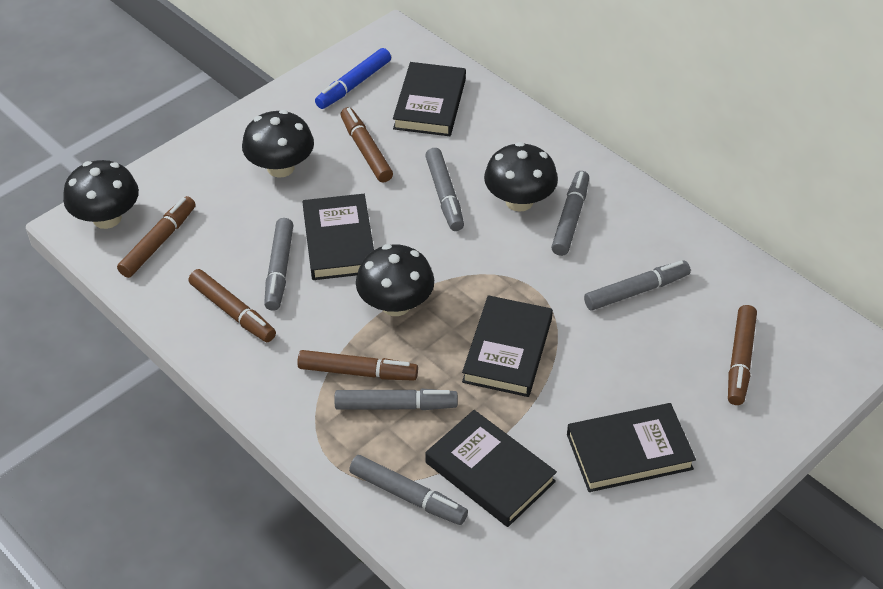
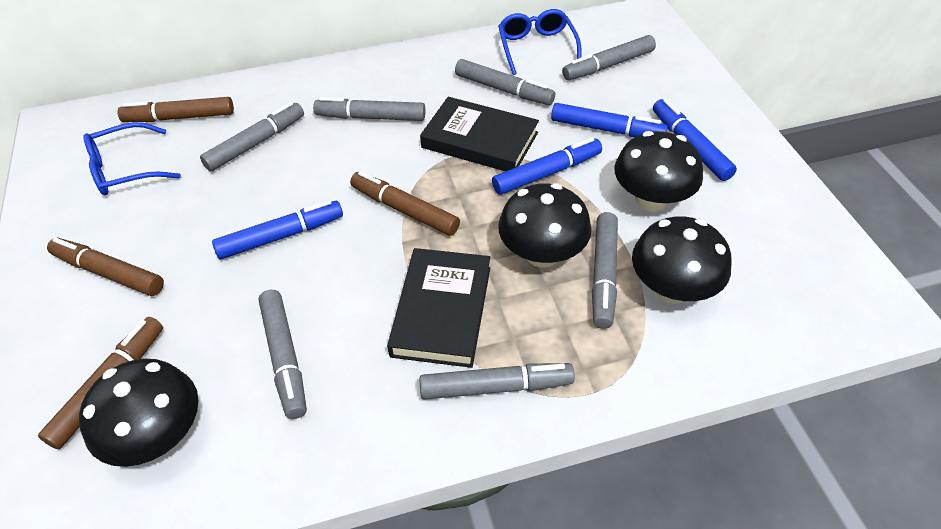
black book: 5 -> 2
blue glasses: 0 -> 2
blue marker: 1 -> 4
brown marker: 5 -> 4
grey marker: 6 -> 7

